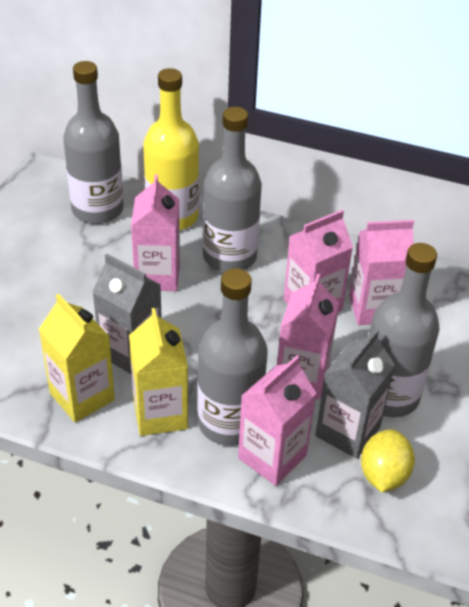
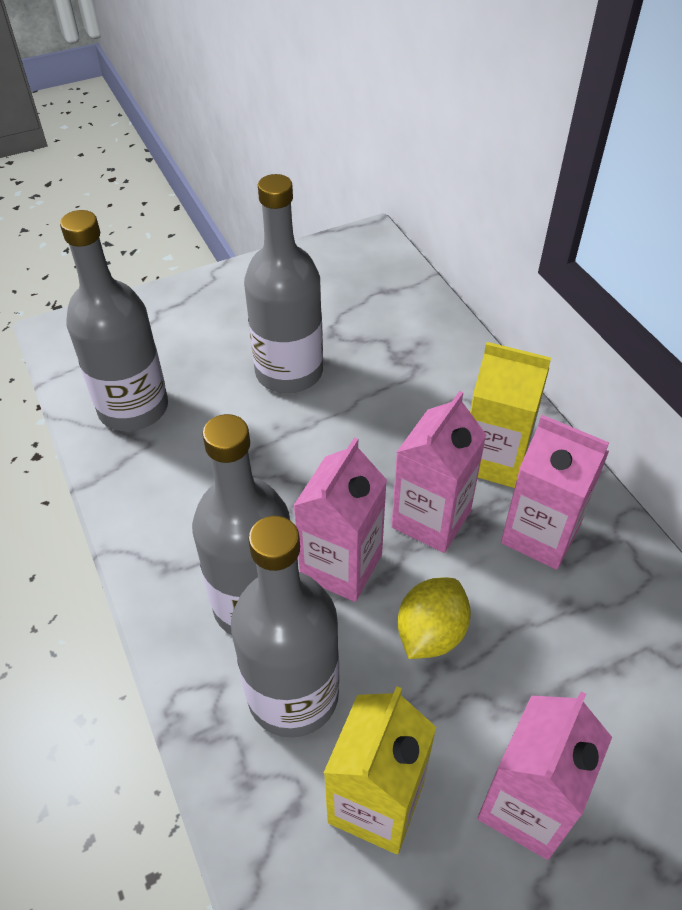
grey carton: 2 -> 0
pink carton: 5 -> 4
yellow bottle: 1 -> 0

